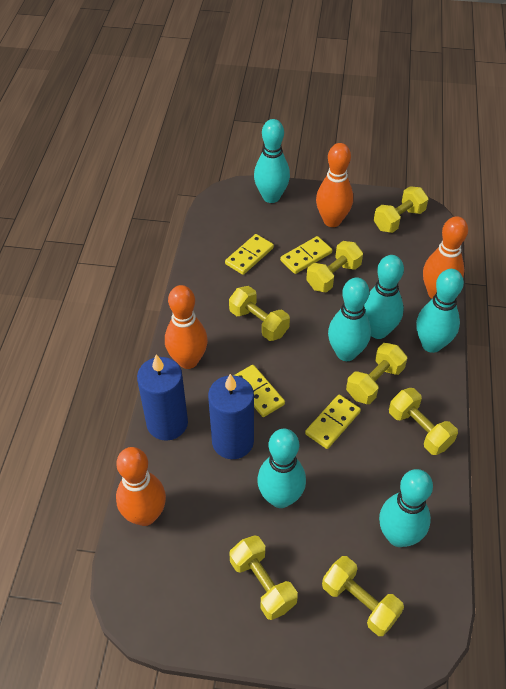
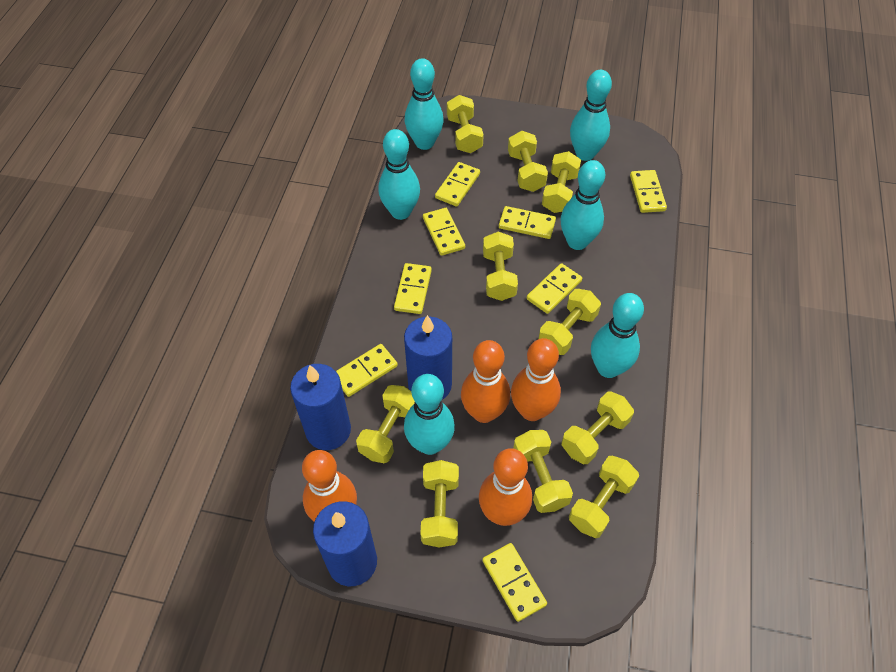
blue candle: 2 -> 3
yellow domino: 4 -> 8
yellow dumbbell: 7 -> 10

